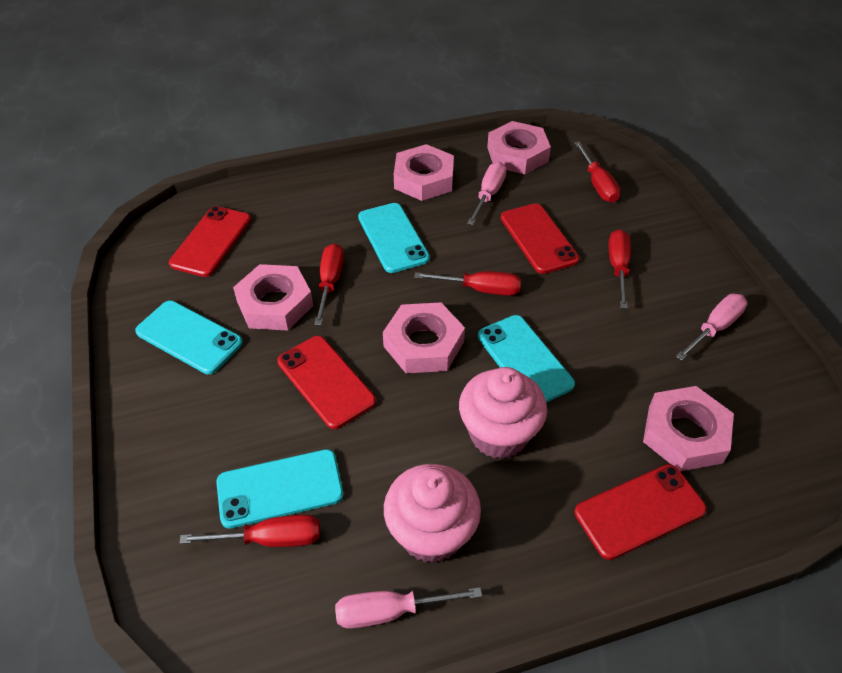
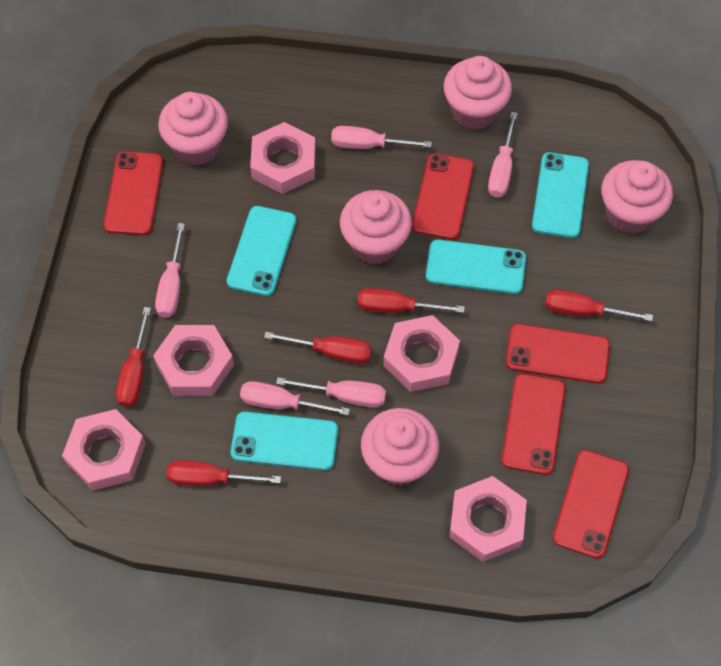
pink cupcake: 2 -> 5
pink screwdriver: 3 -> 5
red phone: 4 -> 5

